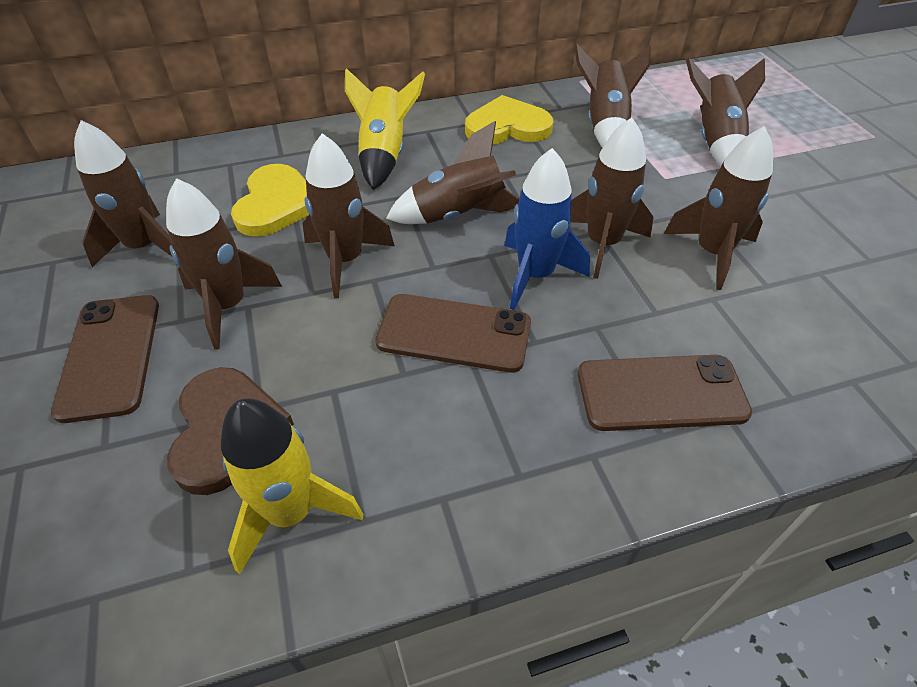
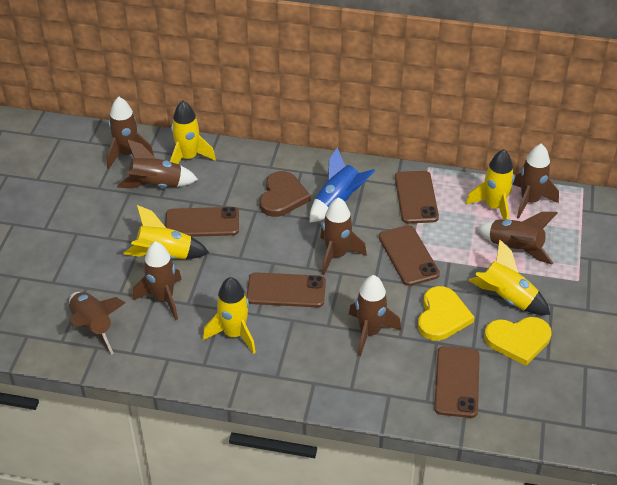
brown phone: 3 -> 5
yellow rocket: 2 -> 5

